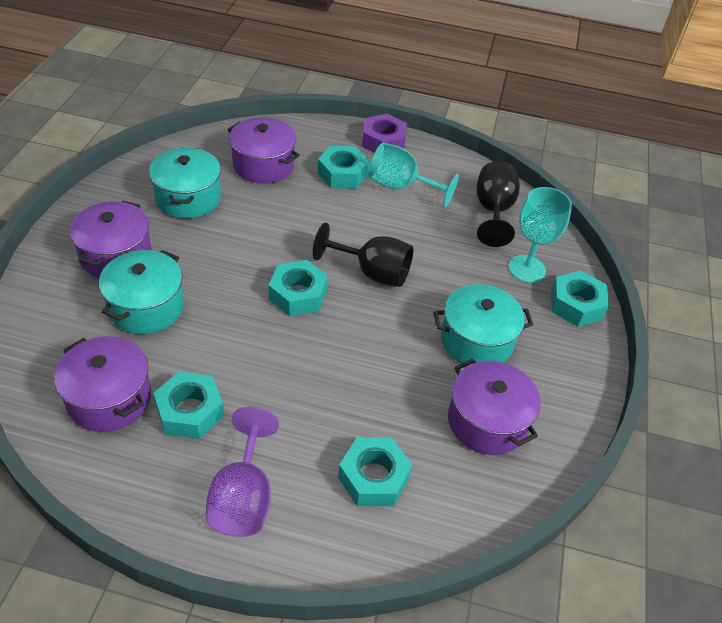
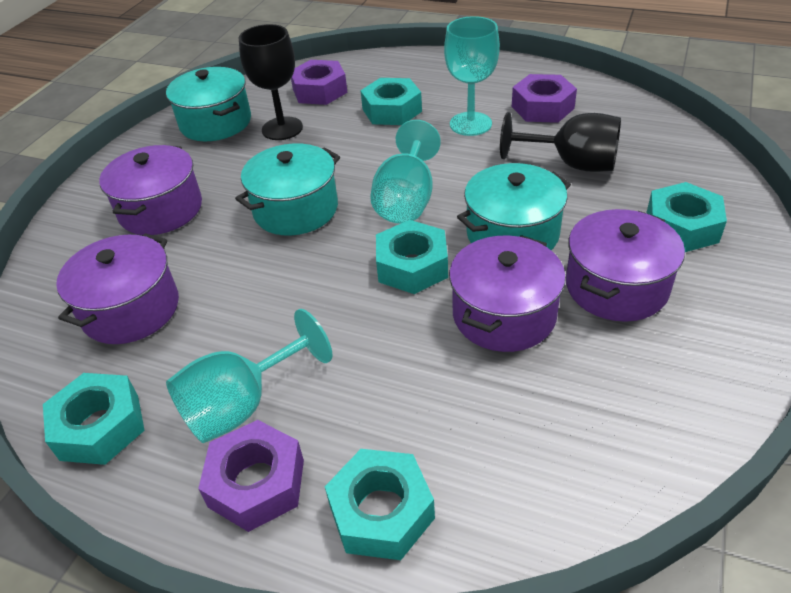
purple goblet: 1 -> 0
purple nut: 1 -> 3
turquoise goblet: 2 -> 3

